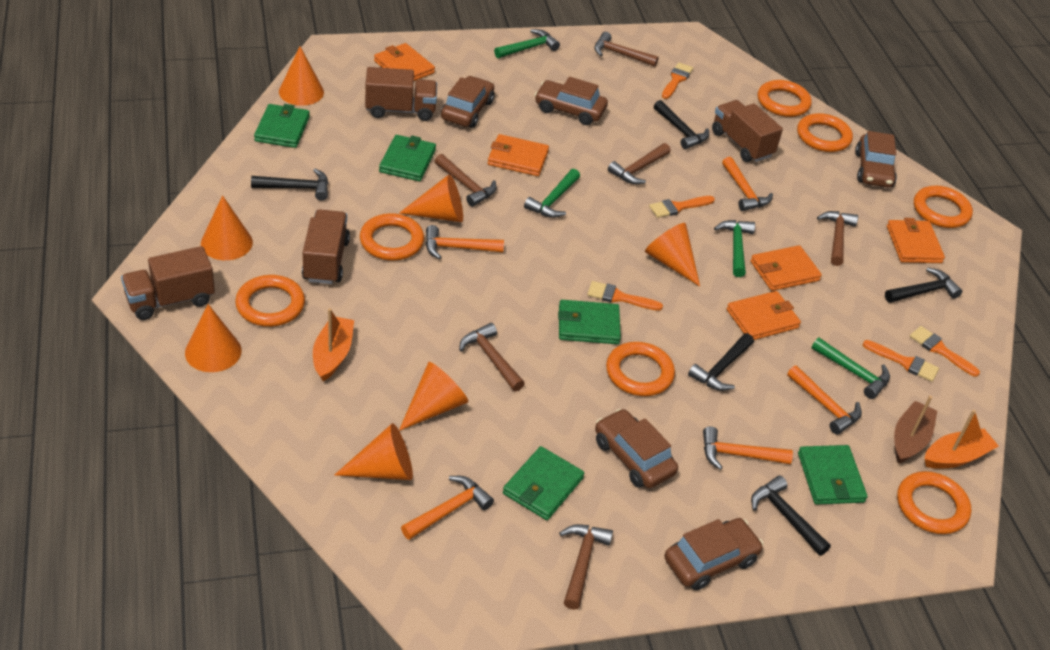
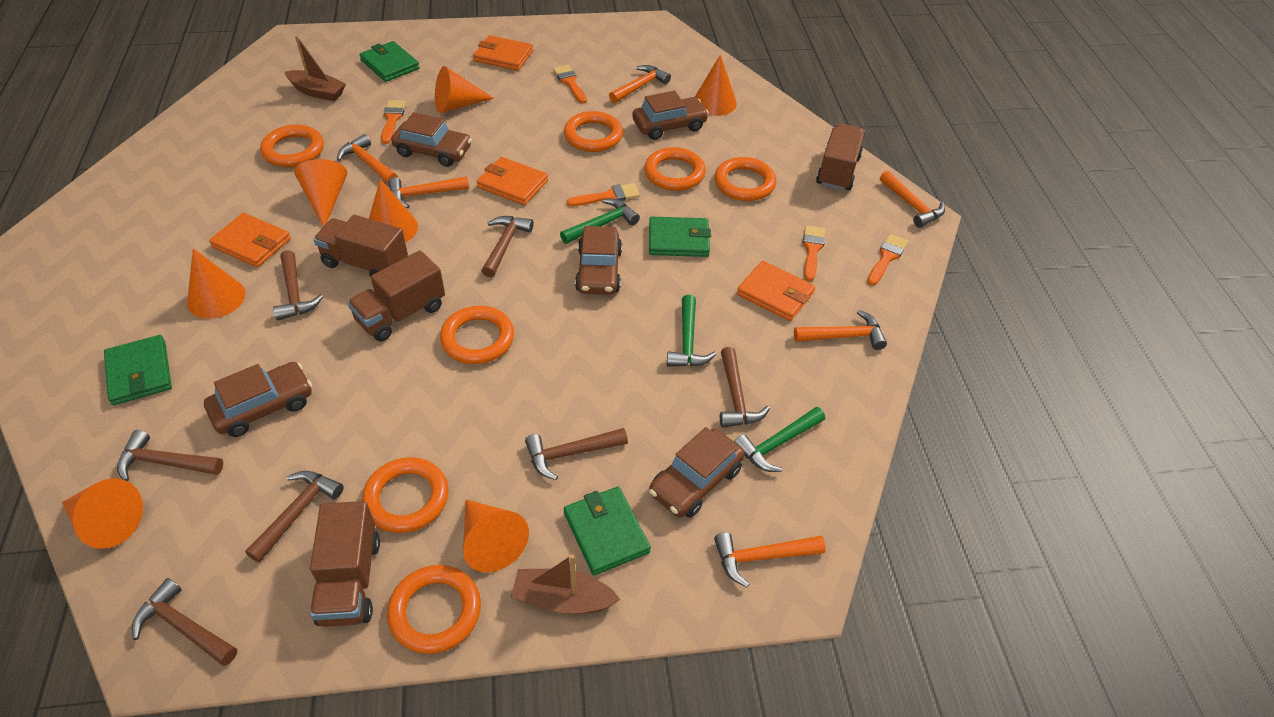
black hammer: 5 -> 0
brown boat: 1 -> 2
brown hammer: 6 -> 7
green hammer: 4 -> 3
green wallet: 5 -> 4
orange boat: 2 -> 0
orange hammer: 5 -> 6
orange wallet: 5 -> 4

